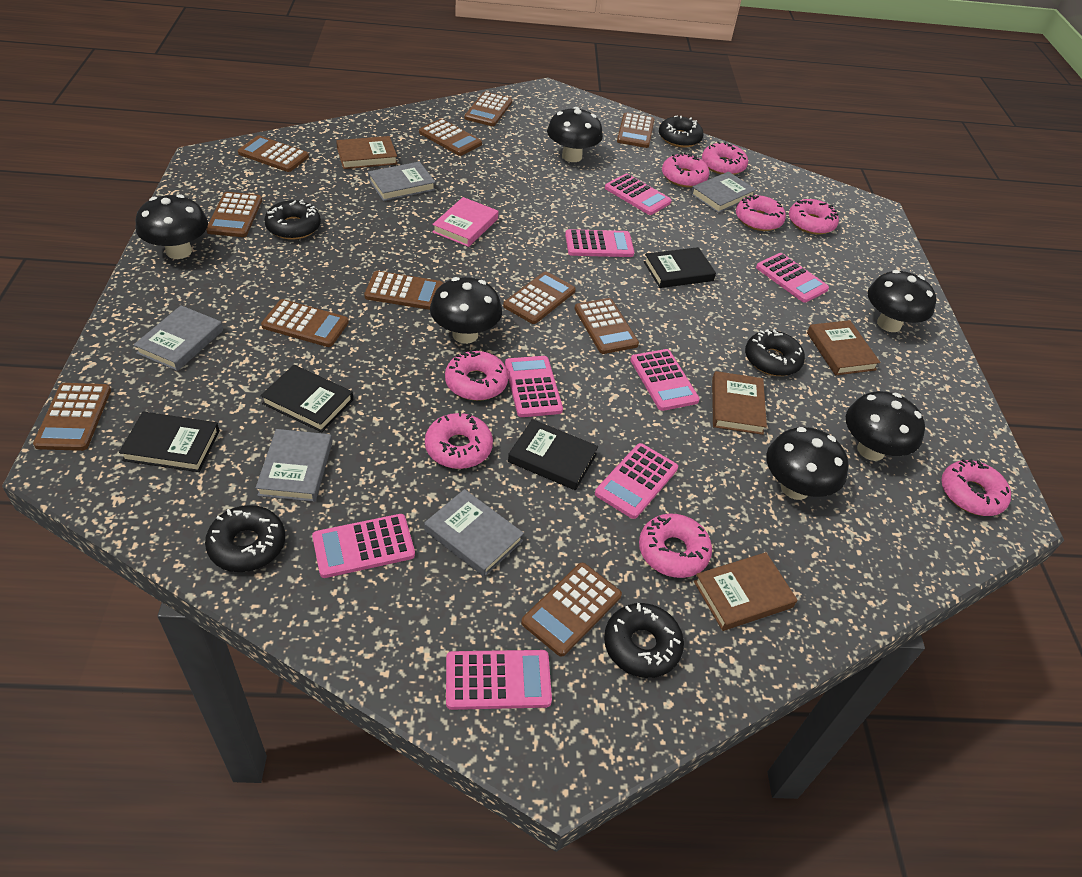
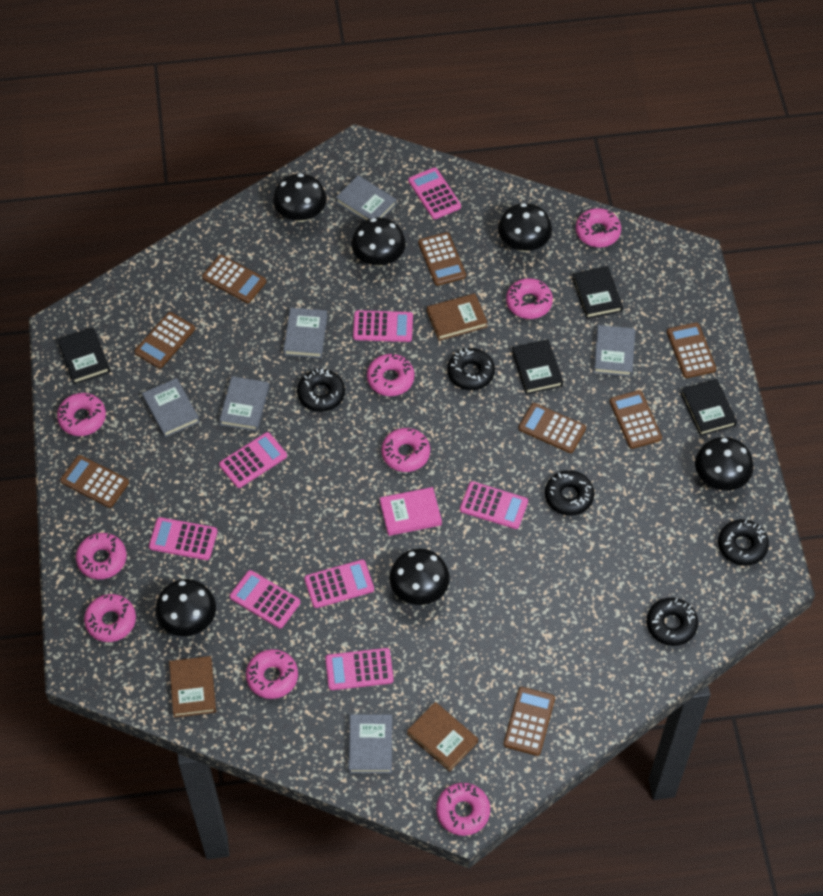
brown book: 4 -> 3
brown calculator: 11 -> 8
grey book: 5 -> 6
pink donut: 8 -> 9

